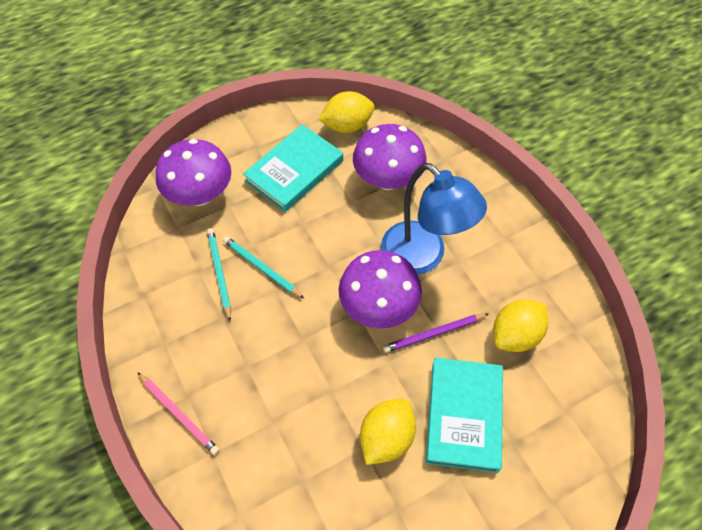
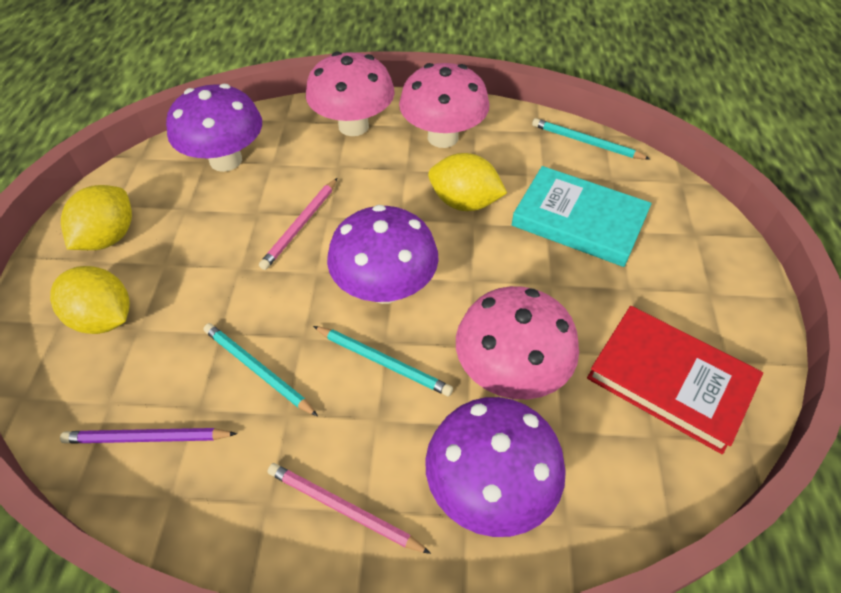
blue lamp: 1 -> 0
pink mushroom: 0 -> 3
pink pencil: 1 -> 2
red book: 0 -> 1
turquoise book: 2 -> 1
turquoise pencil: 2 -> 3

